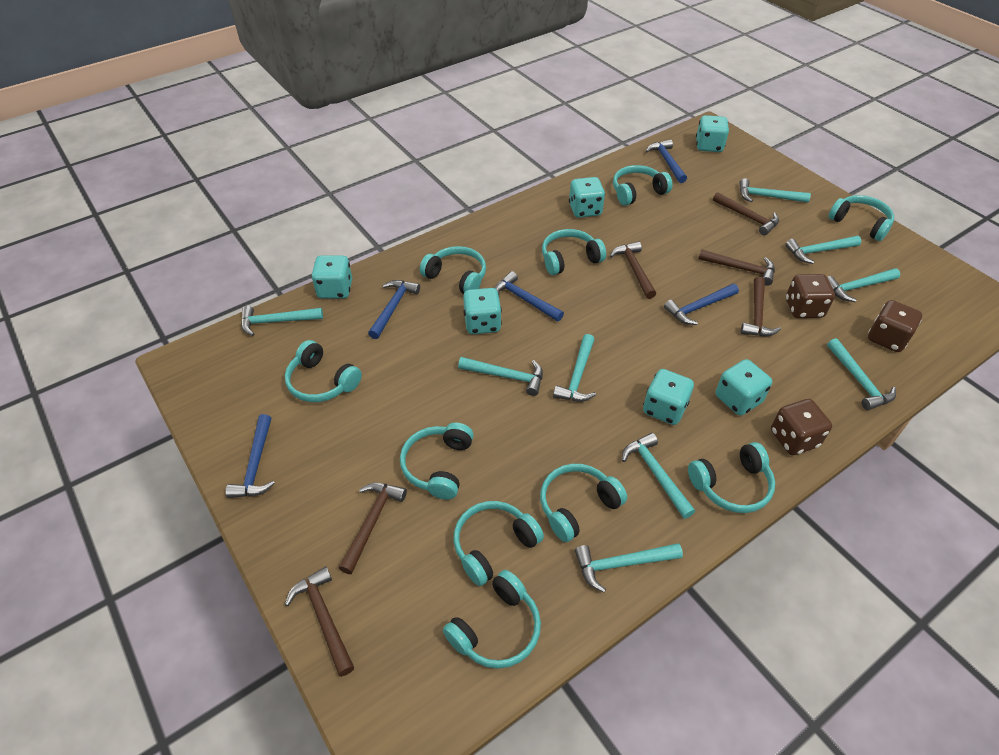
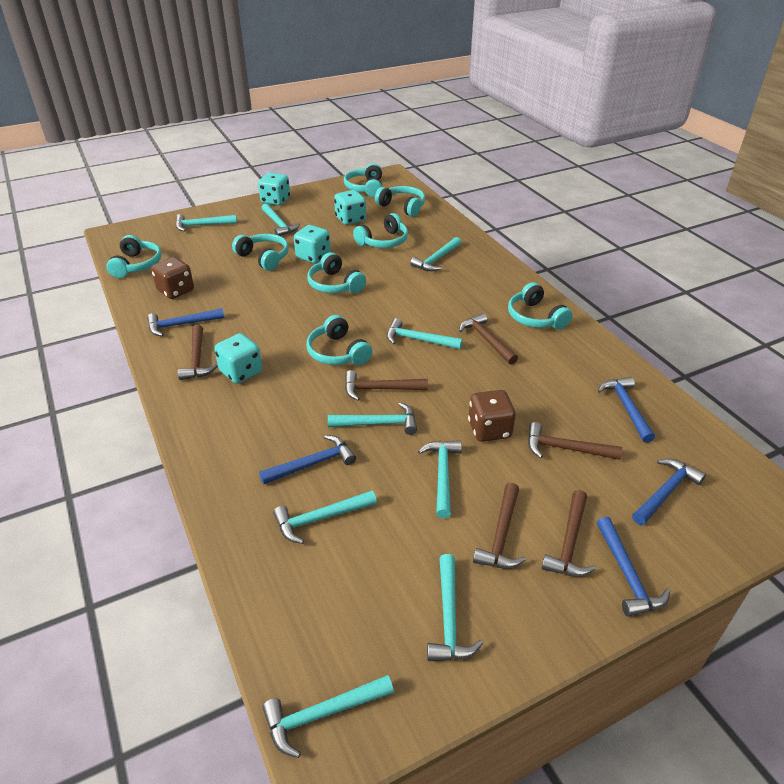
brown dice: 3 -> 2
turquoise dice: 6 -> 4
turquoise headphones: 10 -> 8

